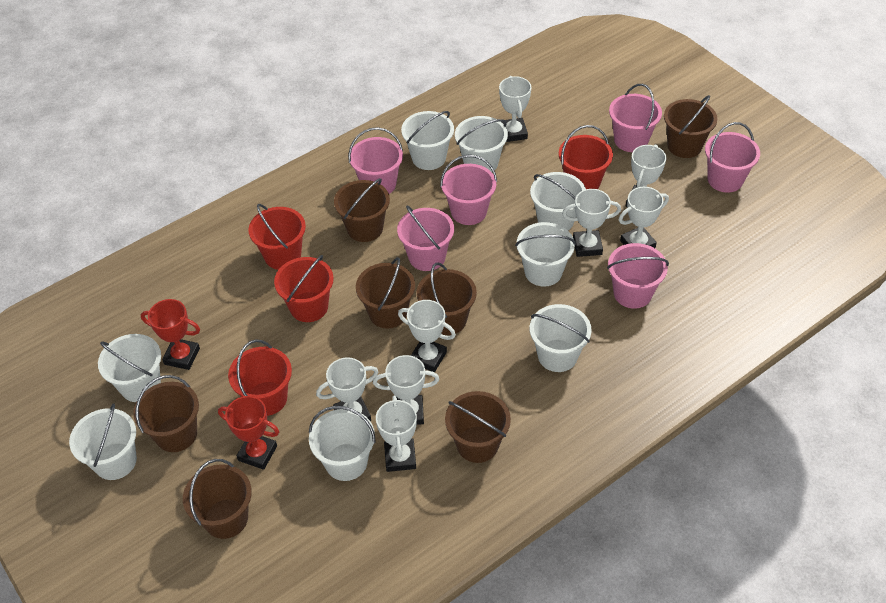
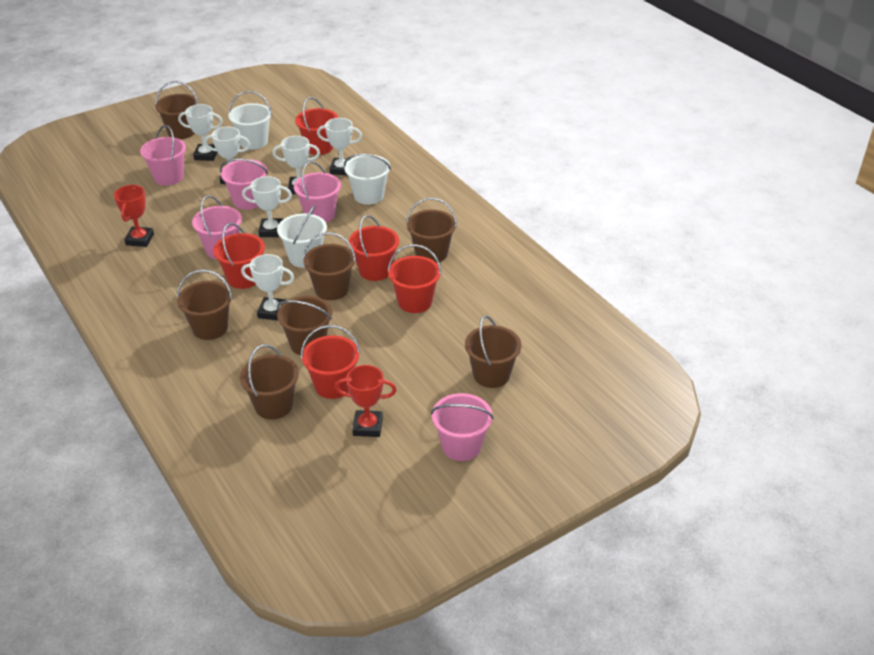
pink bucket: 6 -> 5
red bucket: 4 -> 5
white bucket: 8 -> 3
white trophy: 8 -> 6

